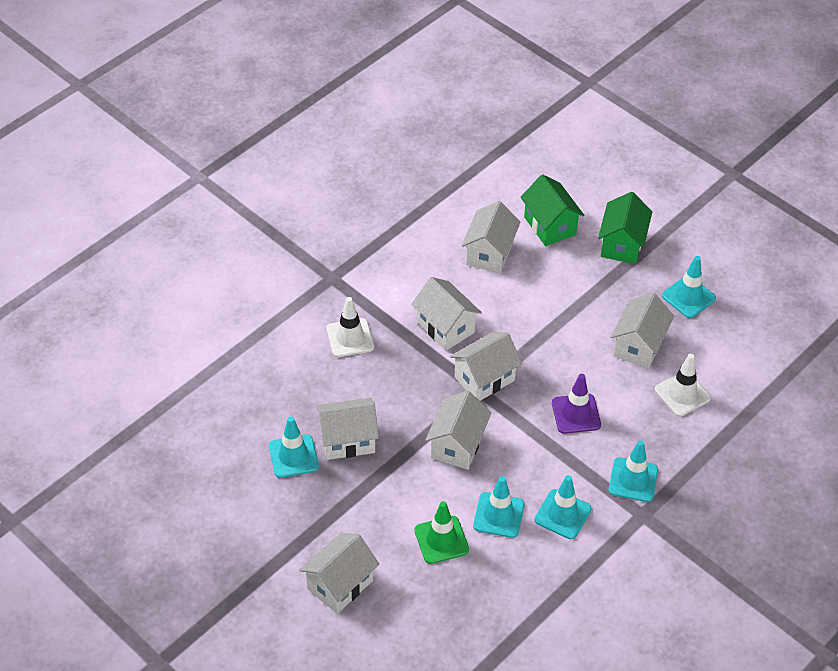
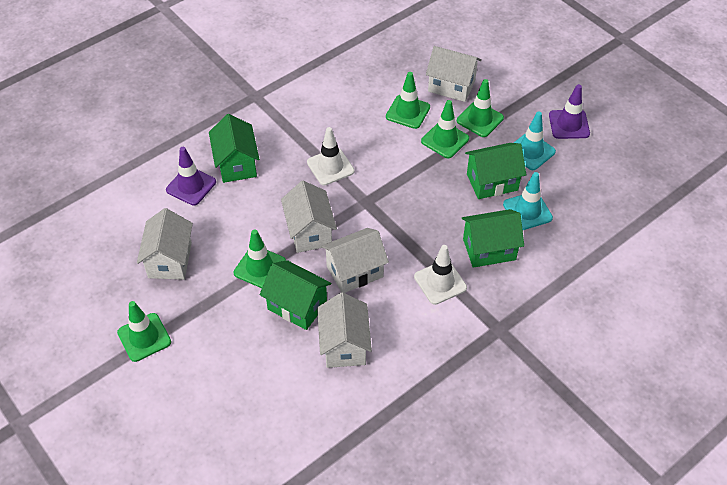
green house: 2 -> 4
green traffic cone: 1 -> 5
purple traffic cone: 1 -> 2
turquoise traffic cone: 5 -> 2
white house: 7 -> 5

